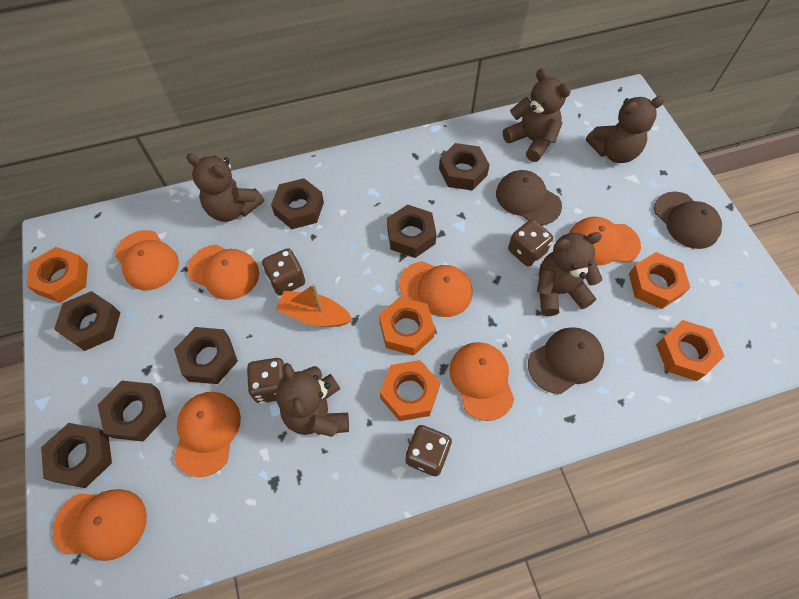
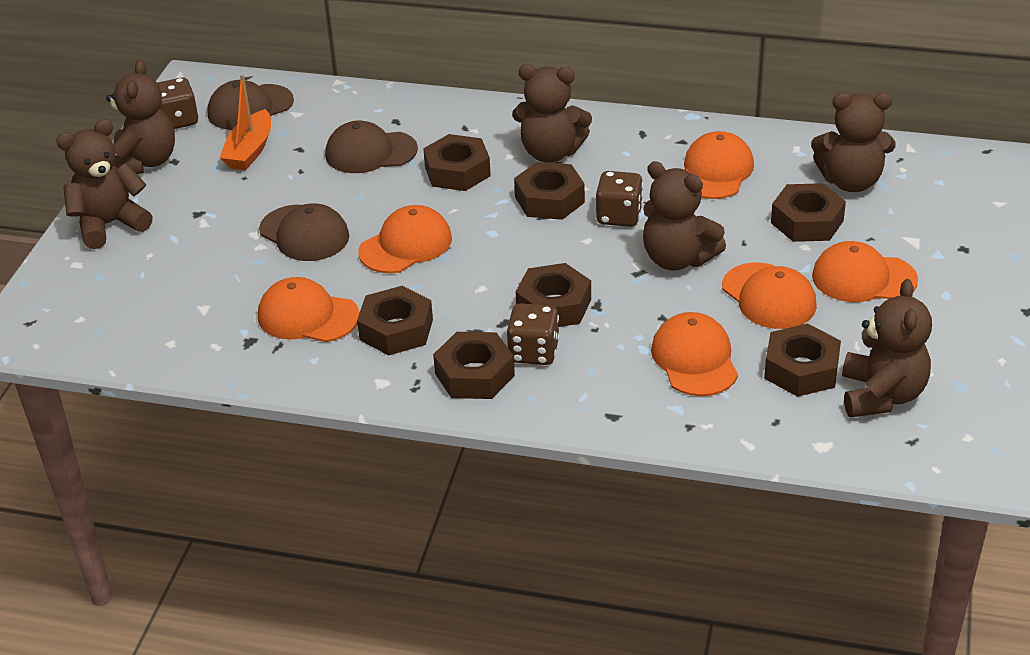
brown dice: 4 -> 3
brown teddy bear: 5 -> 6
orange cap: 7 -> 6
orange nut: 5 -> 0

